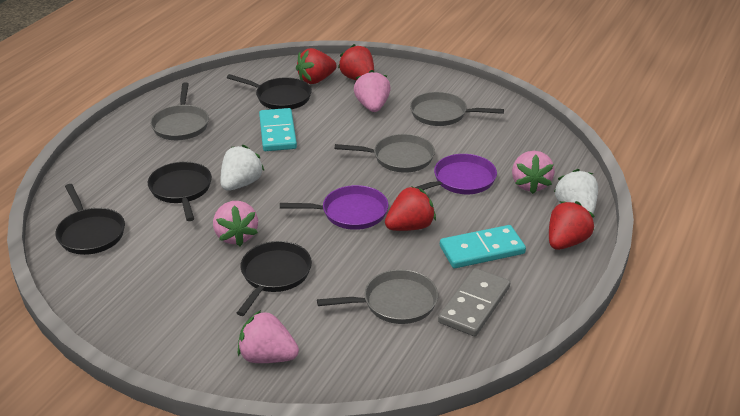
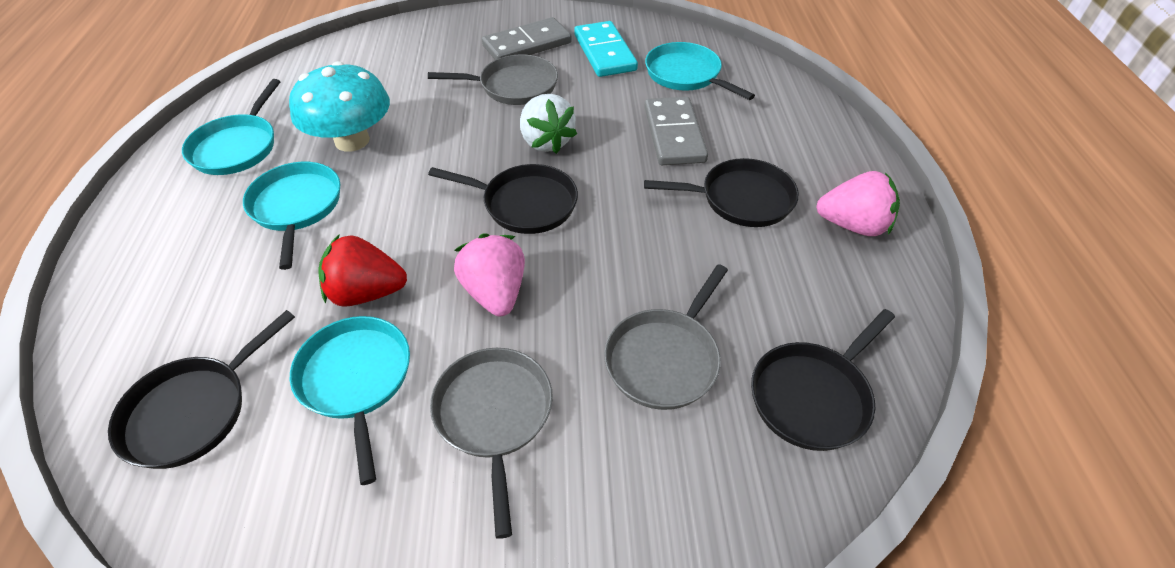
grey domino: 1 -> 2
grey pan: 4 -> 3
pink strawberry: 4 -> 2
purple pan: 2 -> 0
red strawberry: 4 -> 1
turquoise domino: 2 -> 1
turquoise mushroom: 0 -> 1
turquoise pan: 0 -> 4
white strawberry: 2 -> 1

